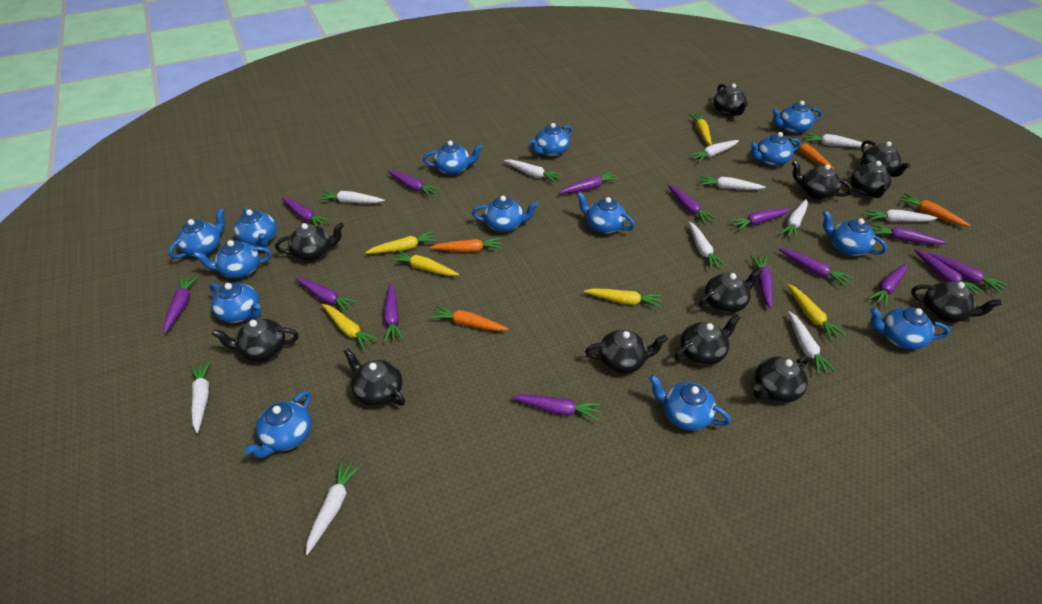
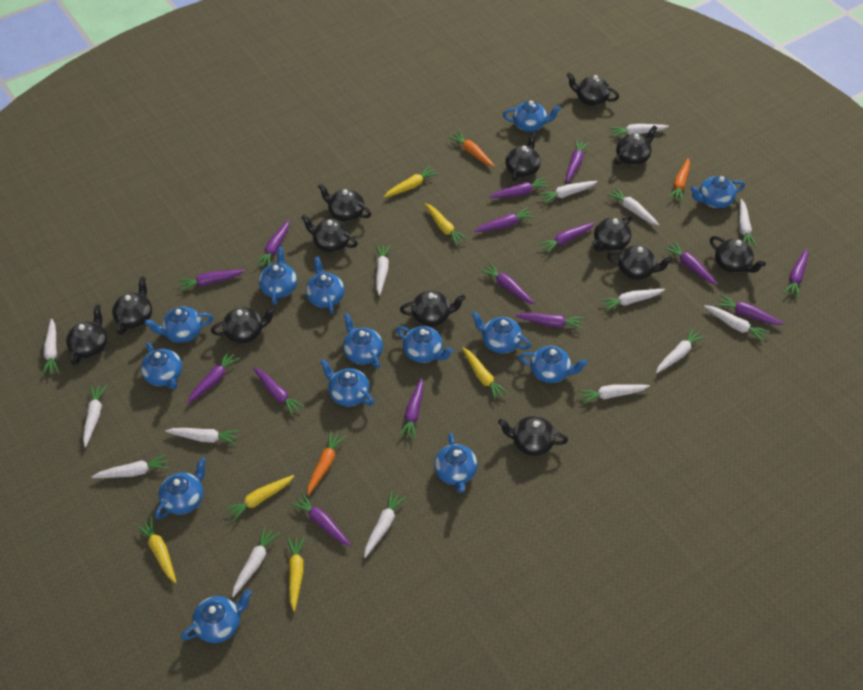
black teapot: 12 -> 13
orange carrot: 4 -> 3
white carrot: 11 -> 15

